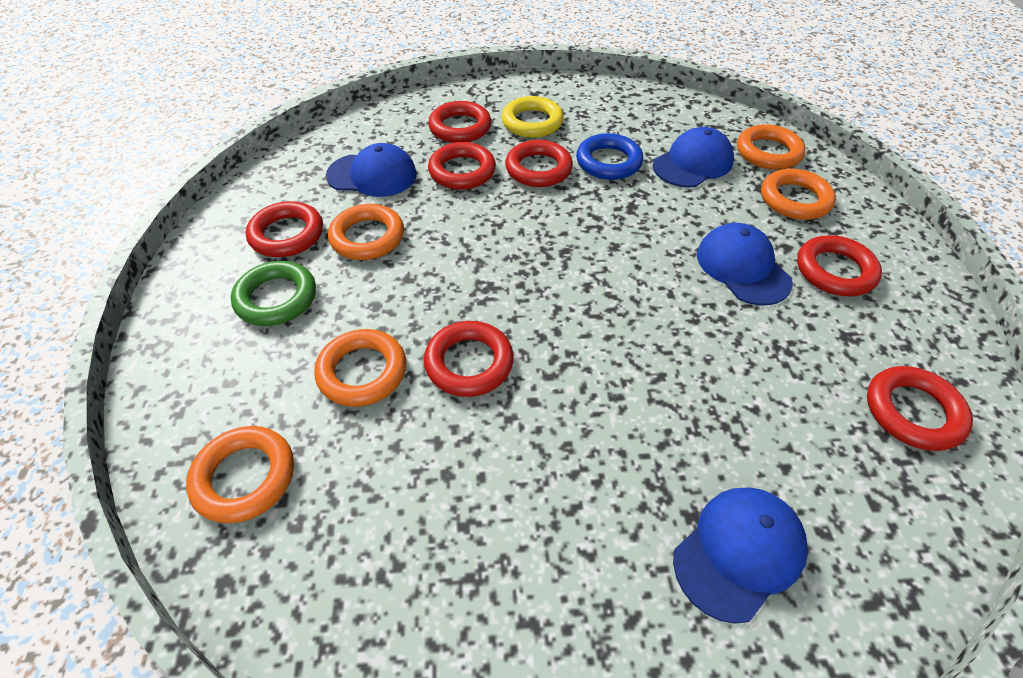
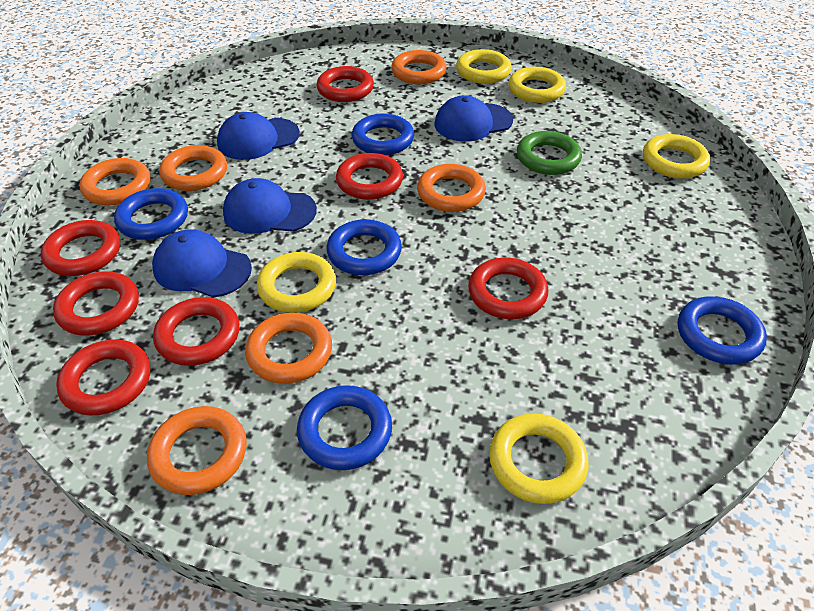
blue ring: 1 -> 5
orange ring: 5 -> 6
yellow ring: 1 -> 5

